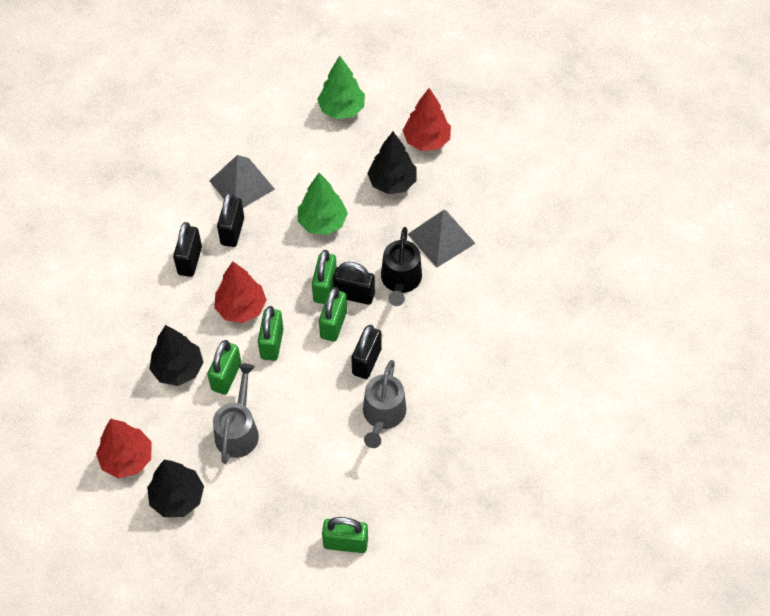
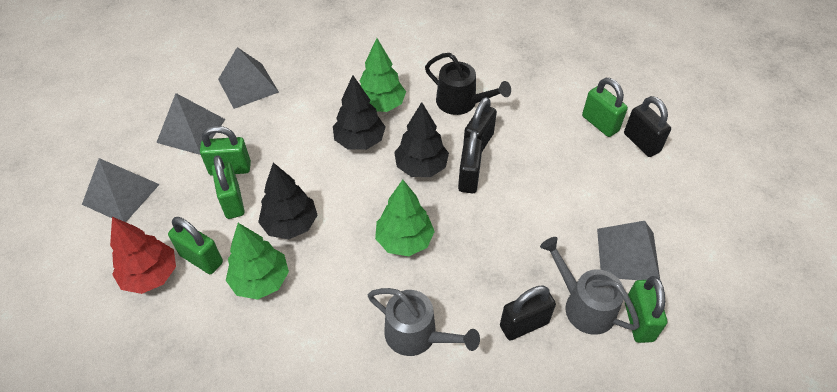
green tree: 2 -> 3
grey pyramid: 2 -> 4
red tree: 3 -> 1

